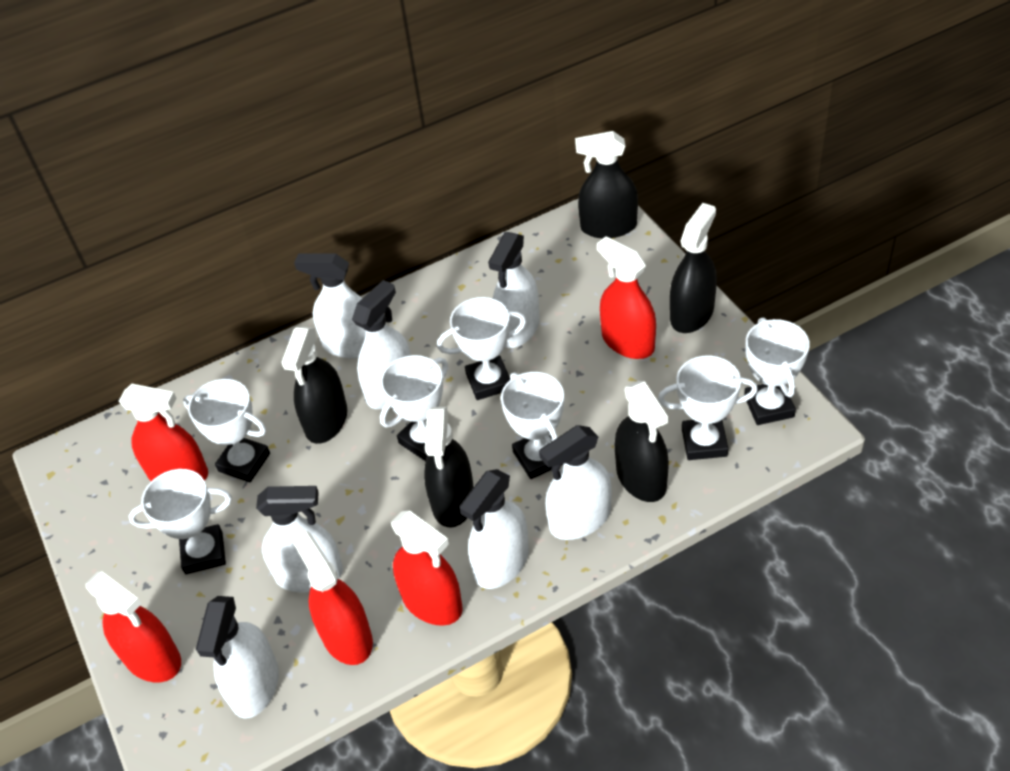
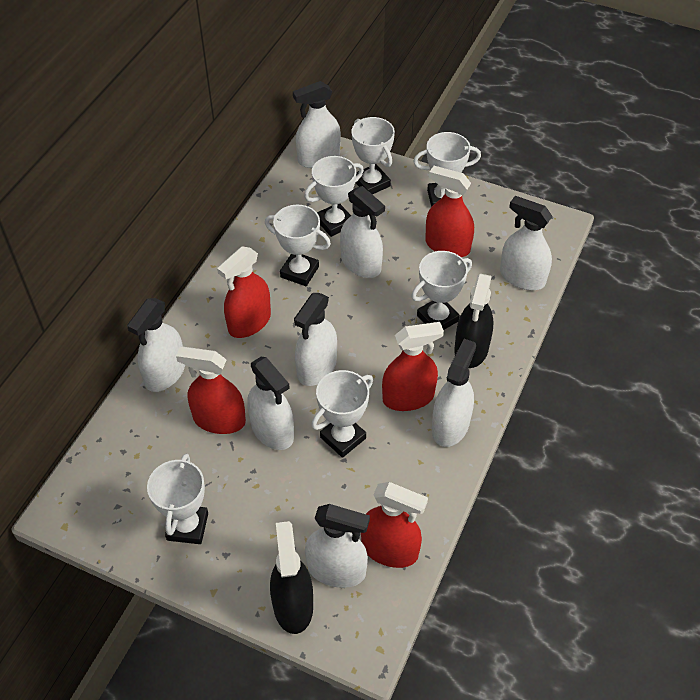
black spray bottle: 5 -> 2
white spray bottle: 7 -> 8

